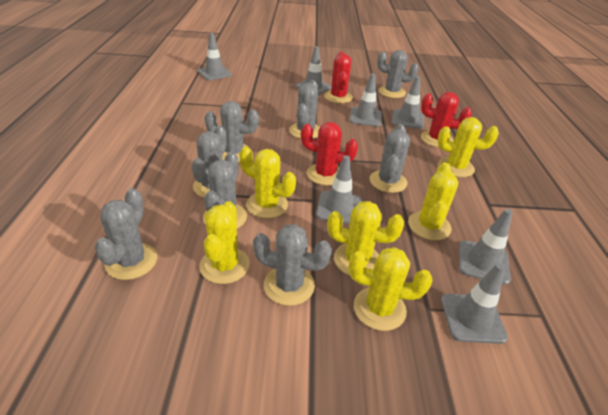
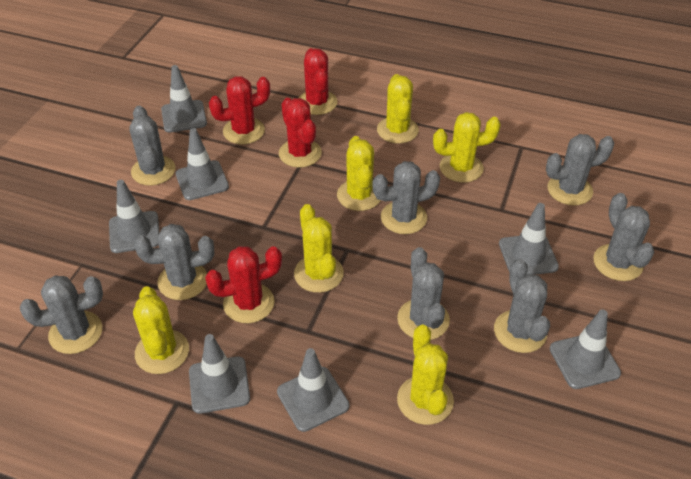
red cactus: 3 -> 4

